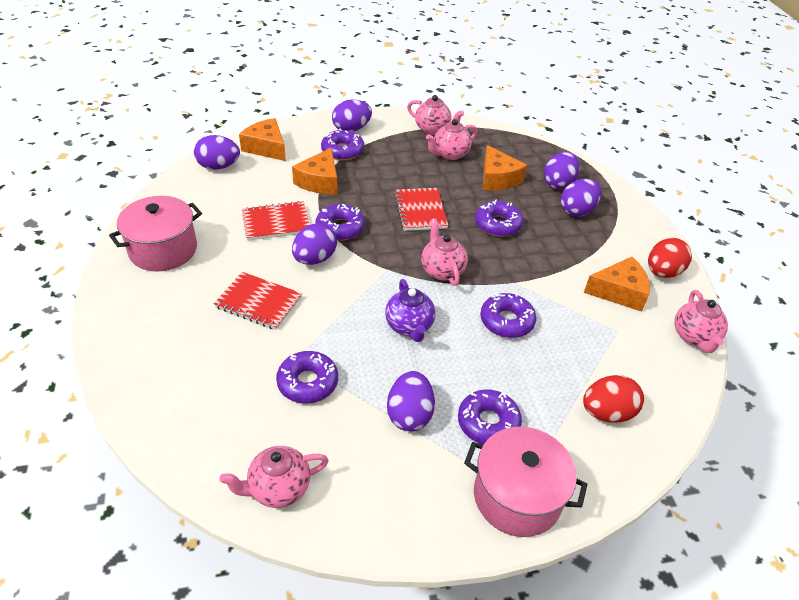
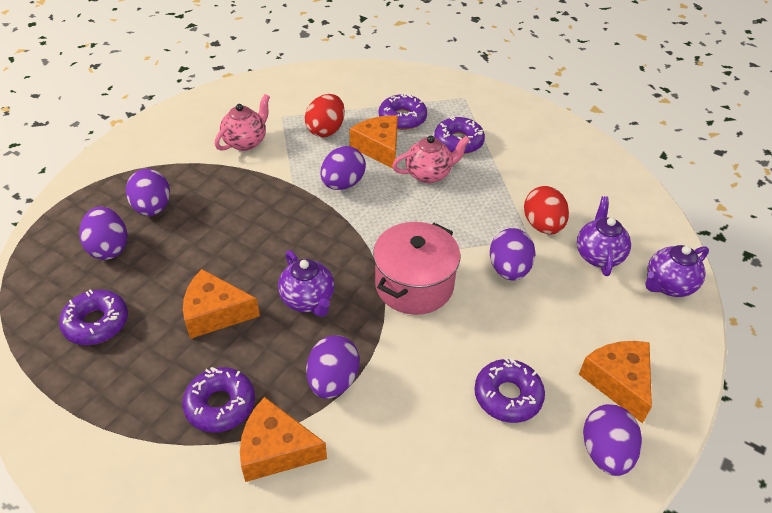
pink pot: 2 -> 1
pink teapot: 5 -> 2
purple donut: 6 -> 5
purple teapot: 1 -> 3
red notebook: 3 -> 0

